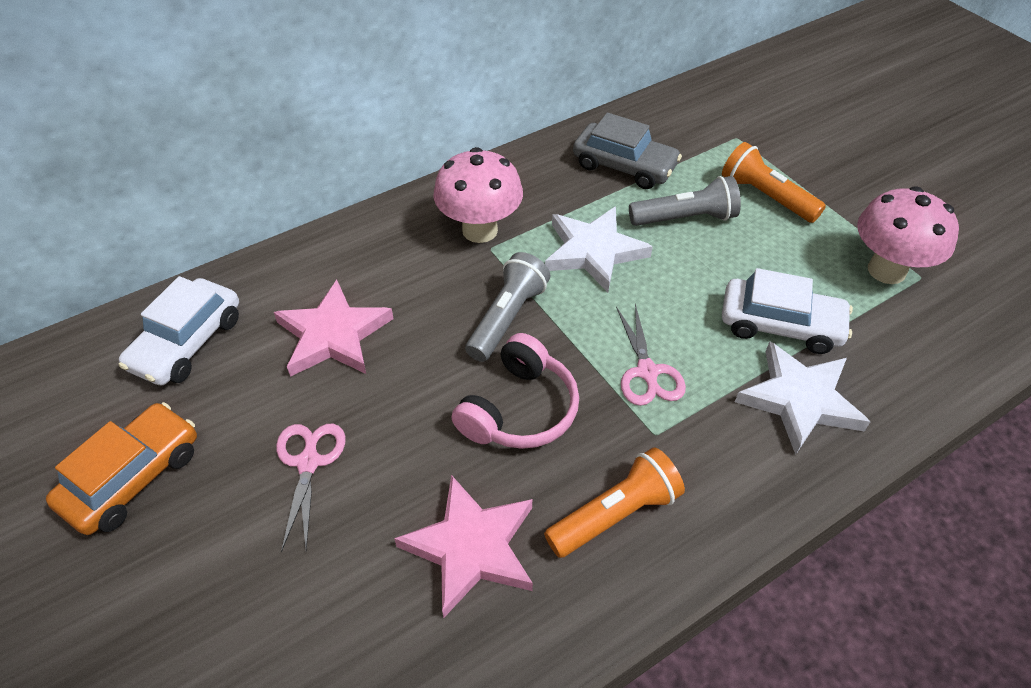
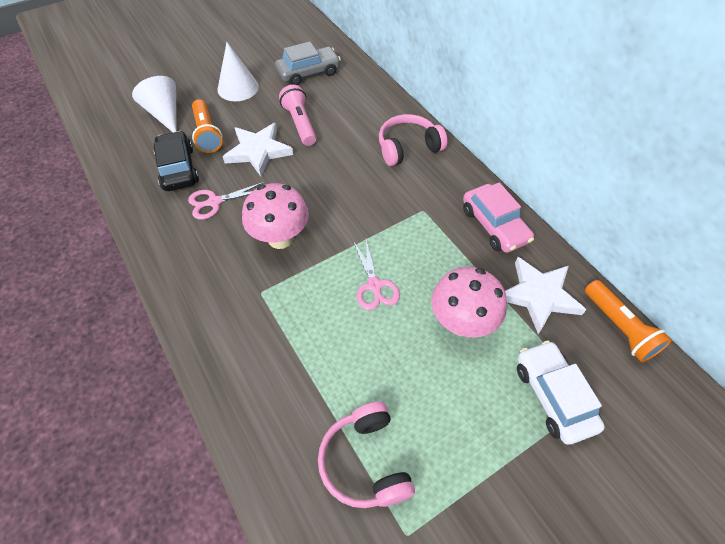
black car: 0 -> 1
grey flashlight: 2 -> 0
orange car: 1 -> 0
pink car: 0 -> 1
pink flashlight: 0 -> 1
pink headphones: 1 -> 2
pink star: 2 -> 0
white car: 2 -> 1
white cone: 0 -> 2

